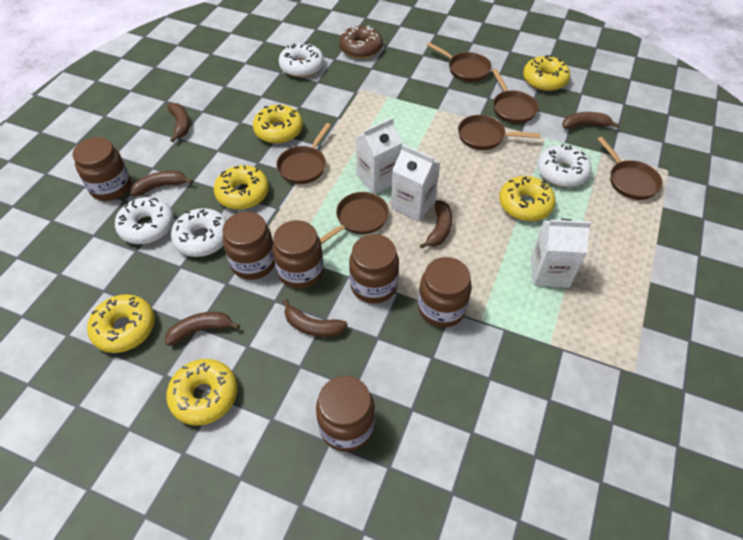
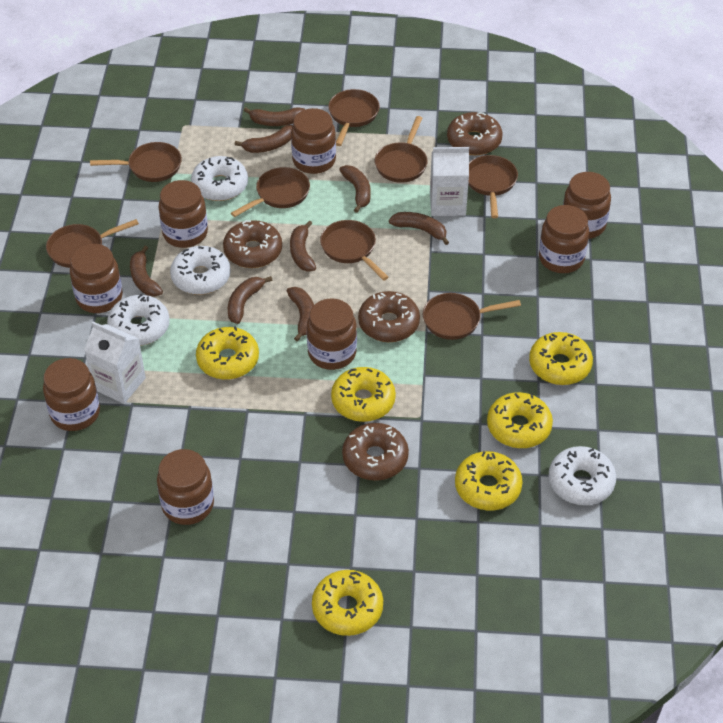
brown banana: 6 -> 8
brown donut: 1 -> 4
brown jar: 6 -> 8
brown pan: 6 -> 8
white carton: 3 -> 2

